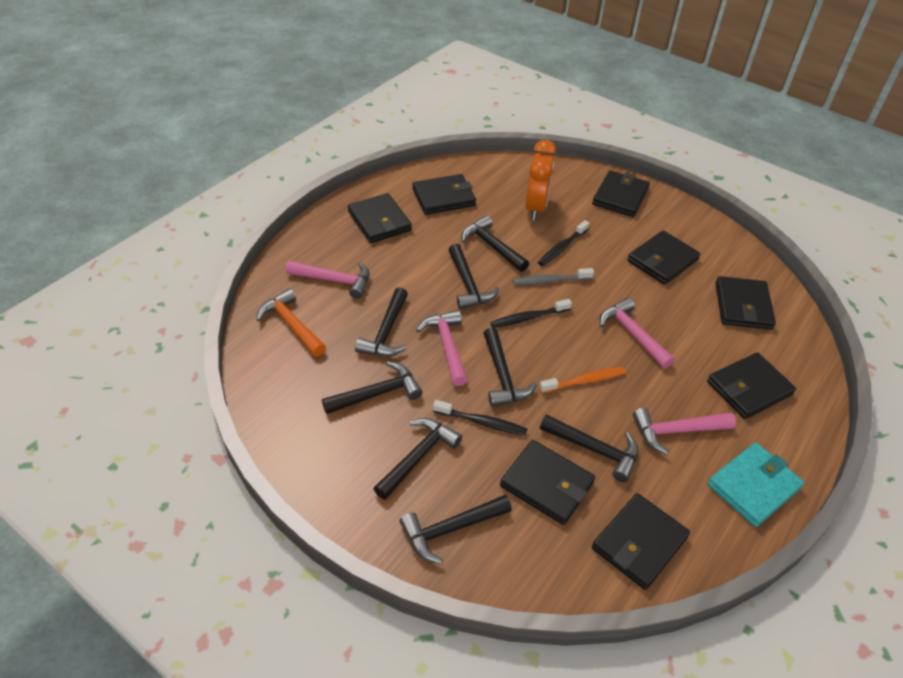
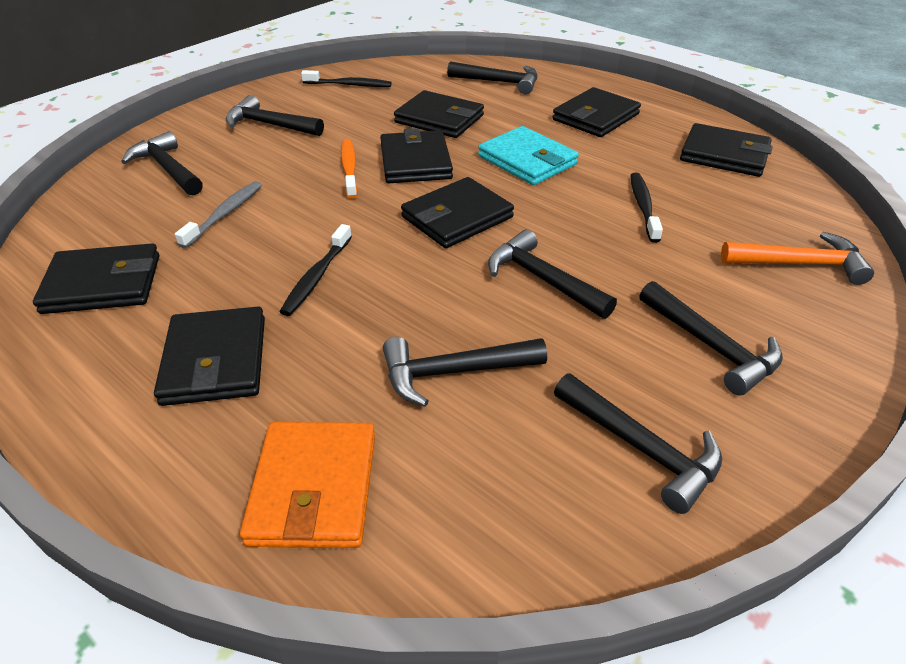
black hammer: 8 -> 7
black wallet: 8 -> 7
orange clock: 1 -> 0
orange wallet: 0 -> 1
pink hammer: 4 -> 0

